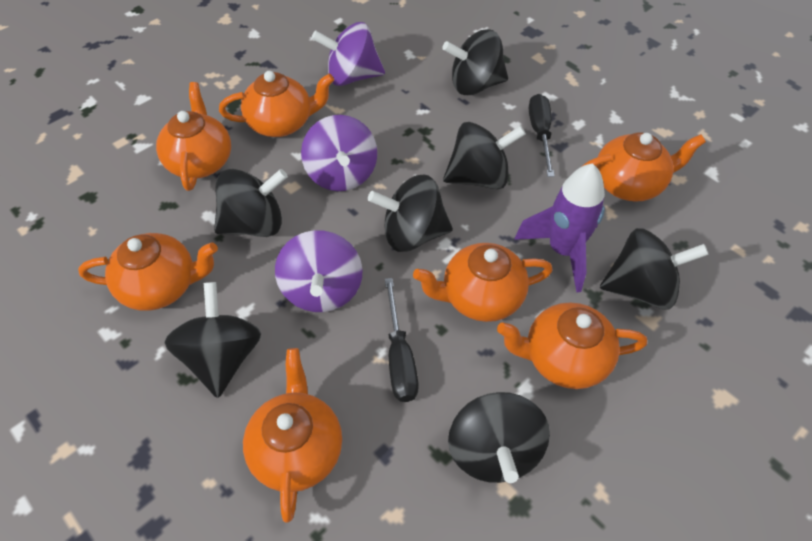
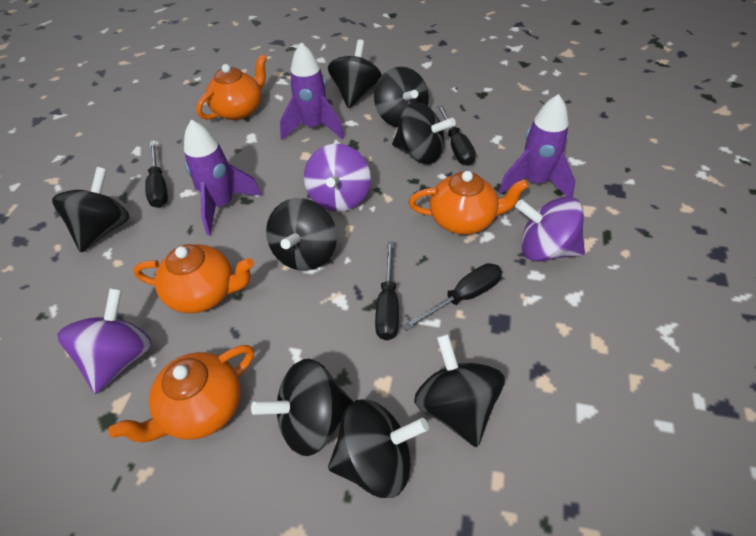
black screwdriver: 2 -> 4
black spinning top: 7 -> 8
orange teapot: 7 -> 4
purple rocket: 1 -> 3

